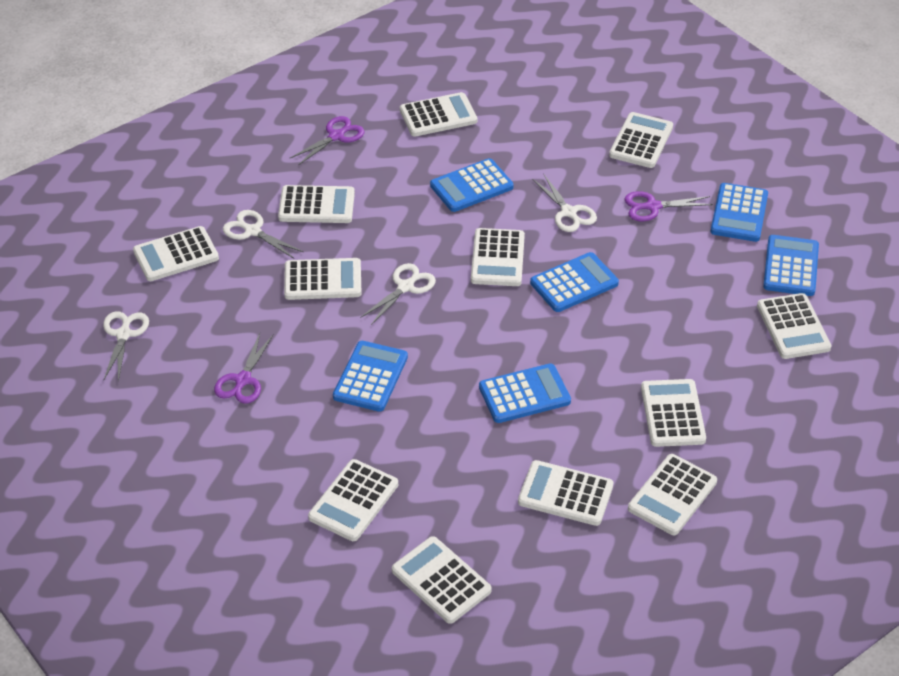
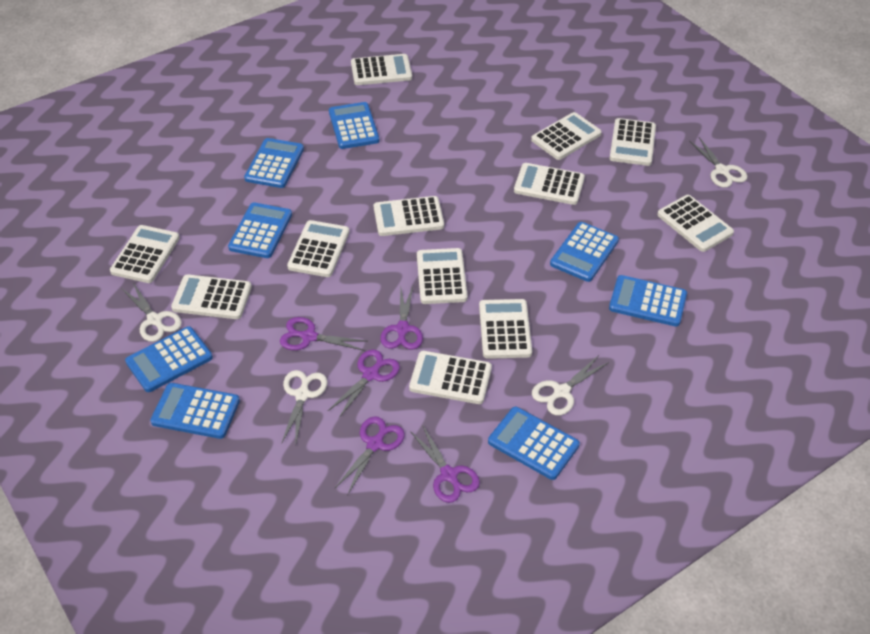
blue calculator: 6 -> 8
purple scissors: 3 -> 5

